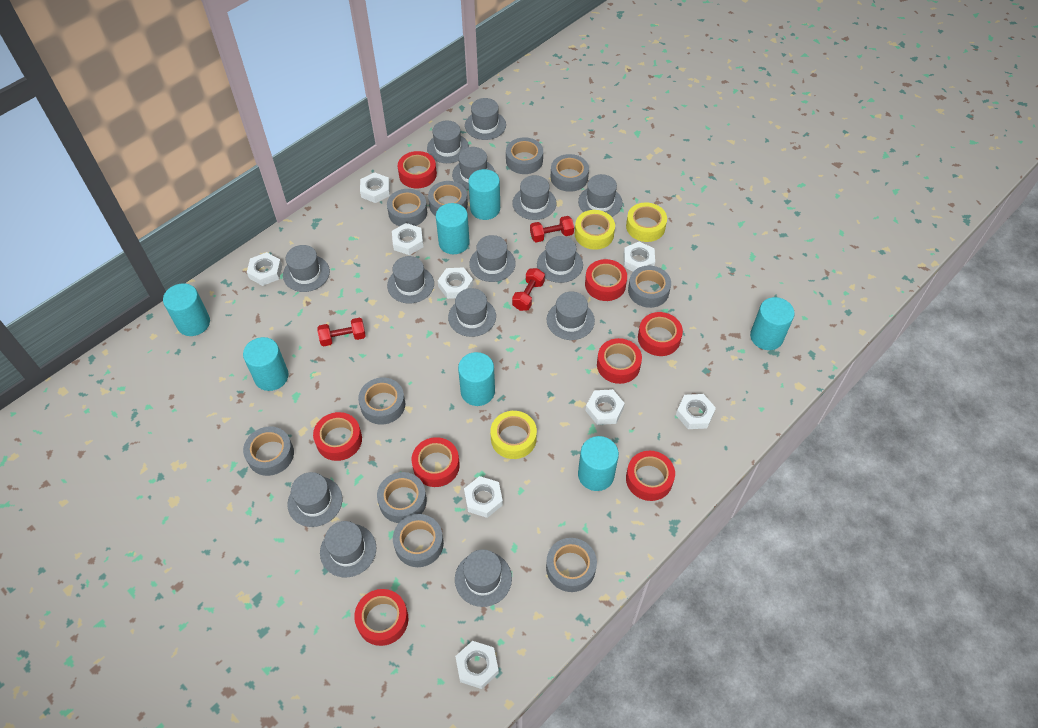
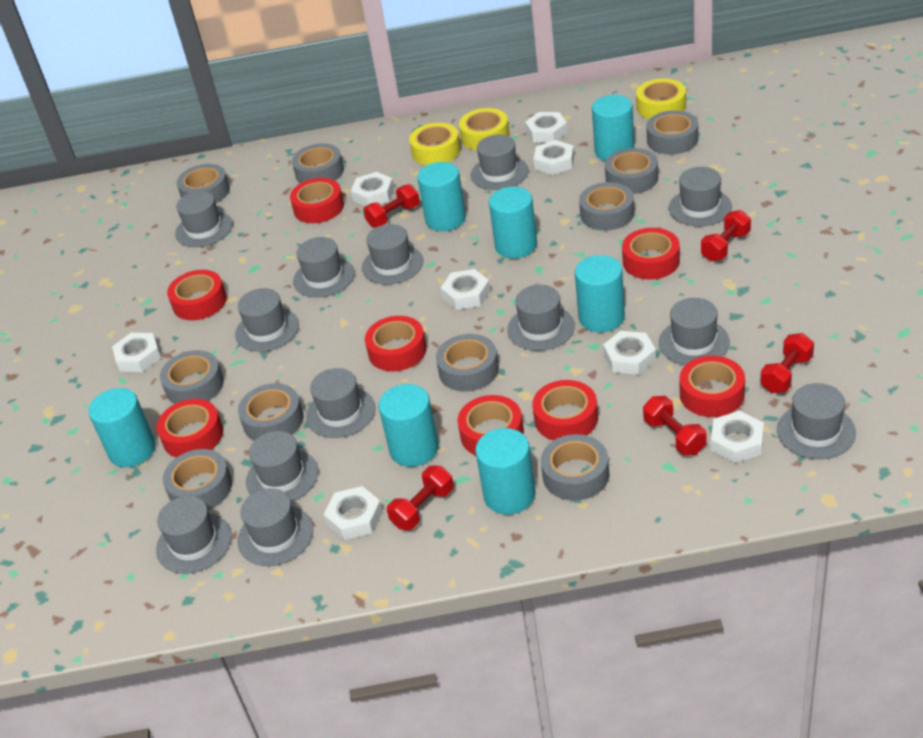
grey hat: 14 -> 13
red dumbbell: 3 -> 5
white nut: 9 -> 8

